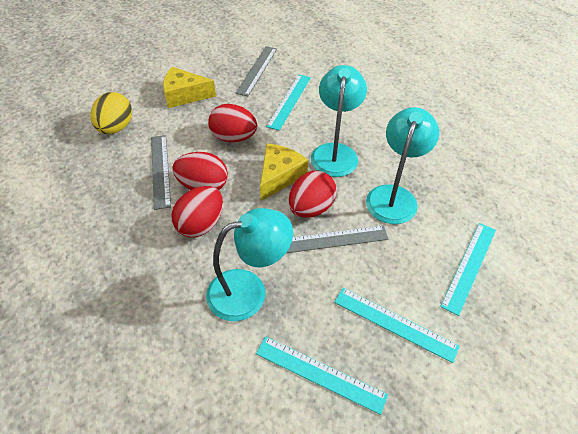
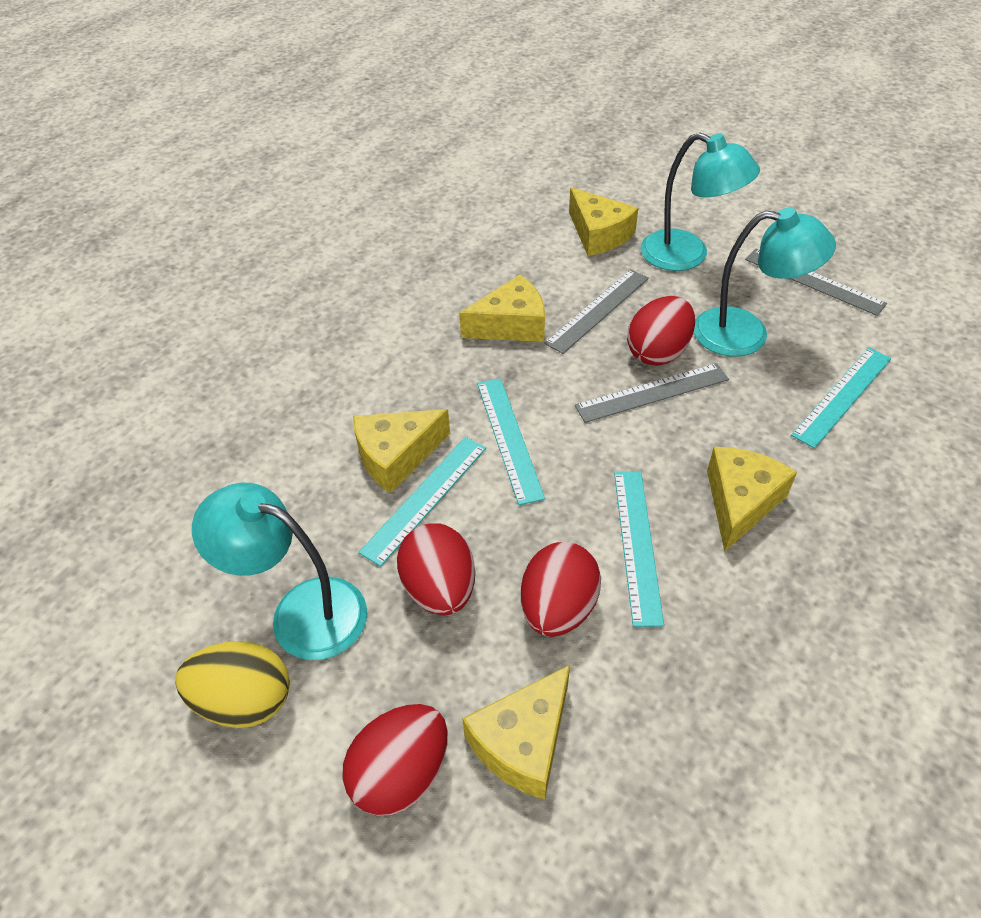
yellow cheese: 2 -> 5

